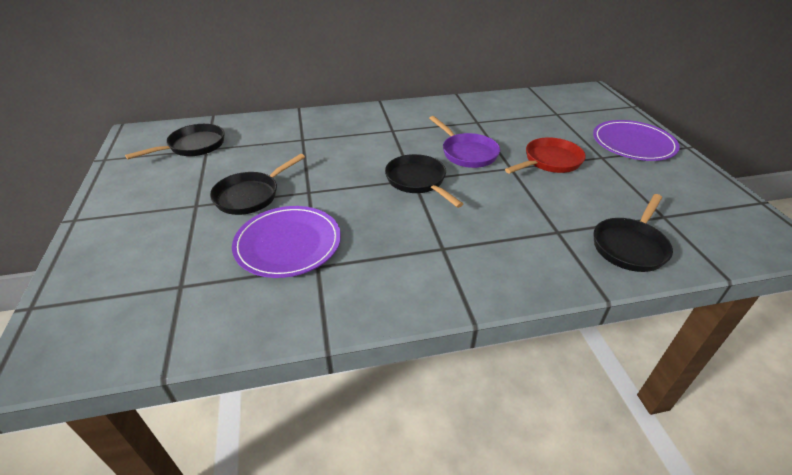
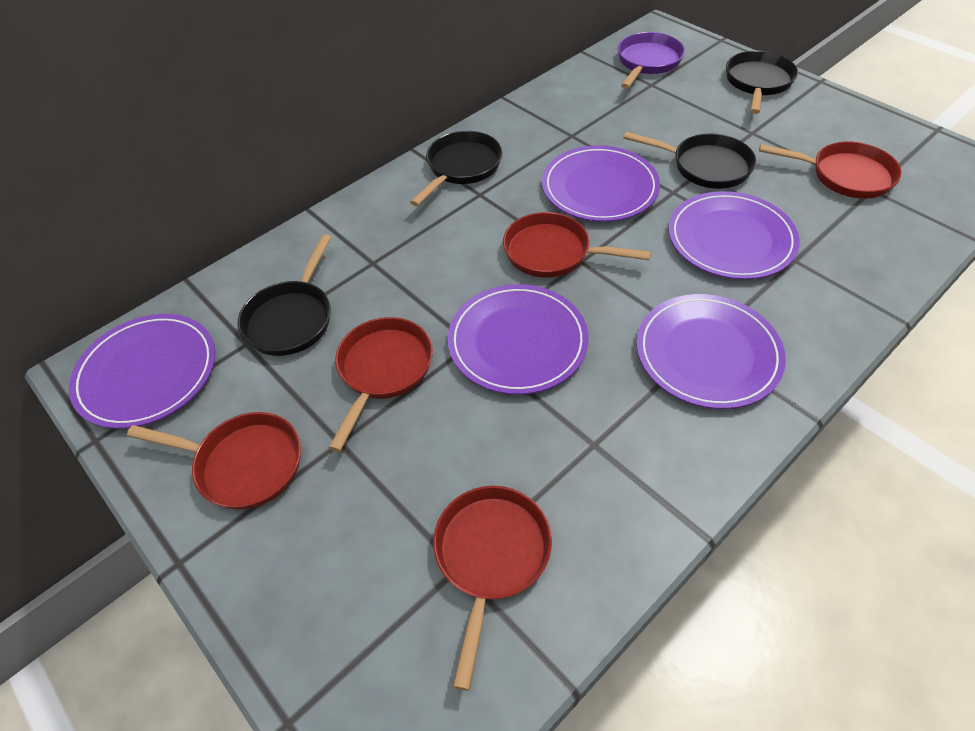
purple plate: 2 -> 5
red pan: 1 -> 5

